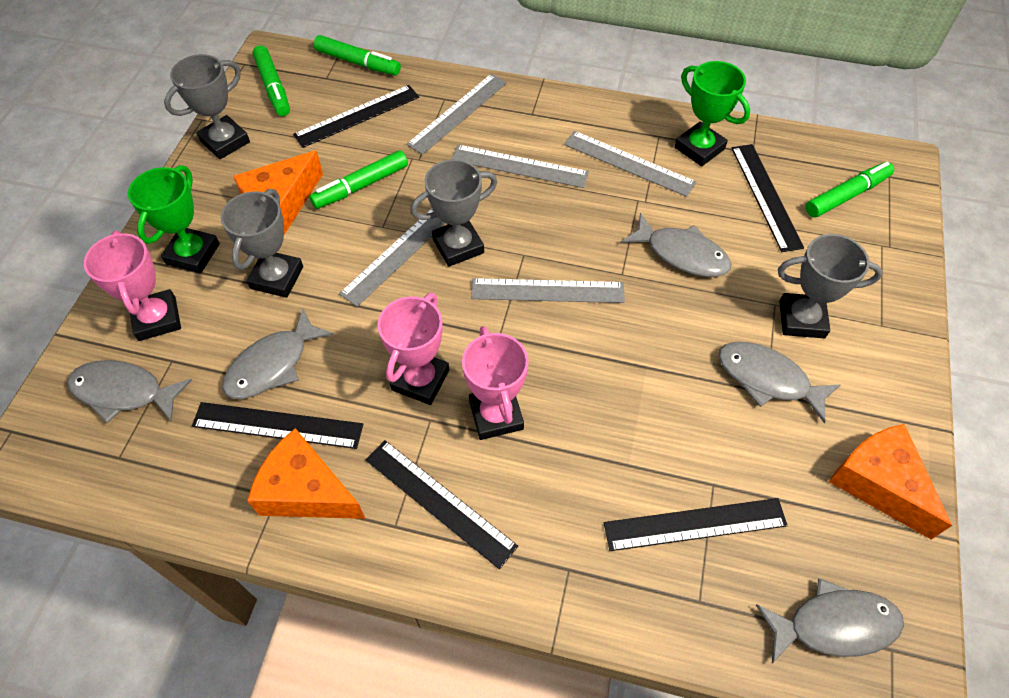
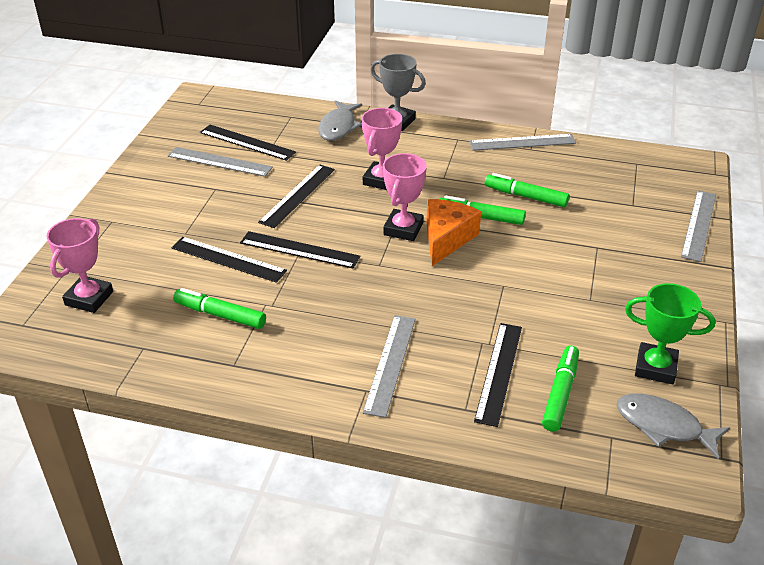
green trophy: 2 -> 1
grey fish: 5 -> 2
grey ruler: 5 -> 4
grey trophy: 4 -> 1
orange cheese: 3 -> 1

